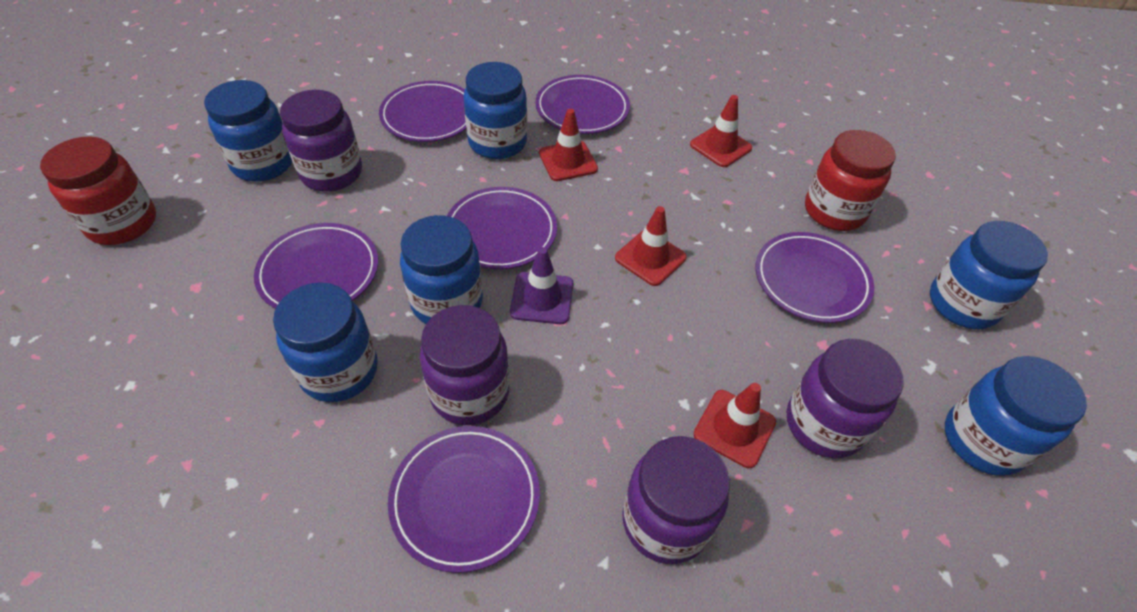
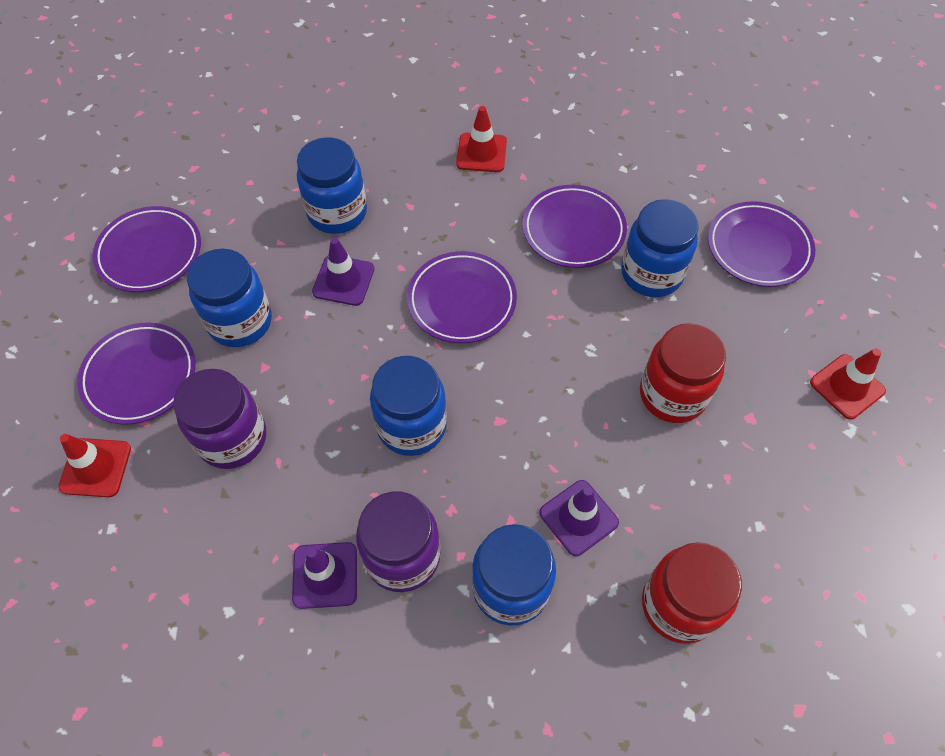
blue jar: 6 -> 5
purple jar: 4 -> 2
purple plate: 6 -> 5
purple traffic cone: 1 -> 3
red traffic cone: 4 -> 3

